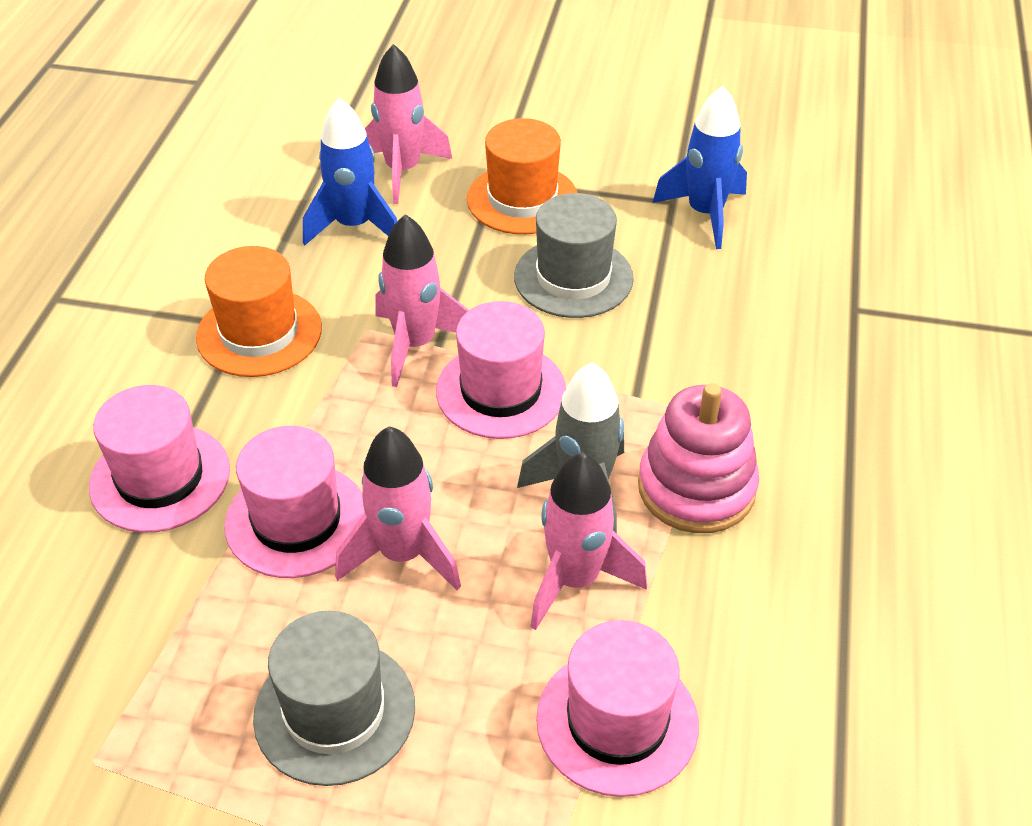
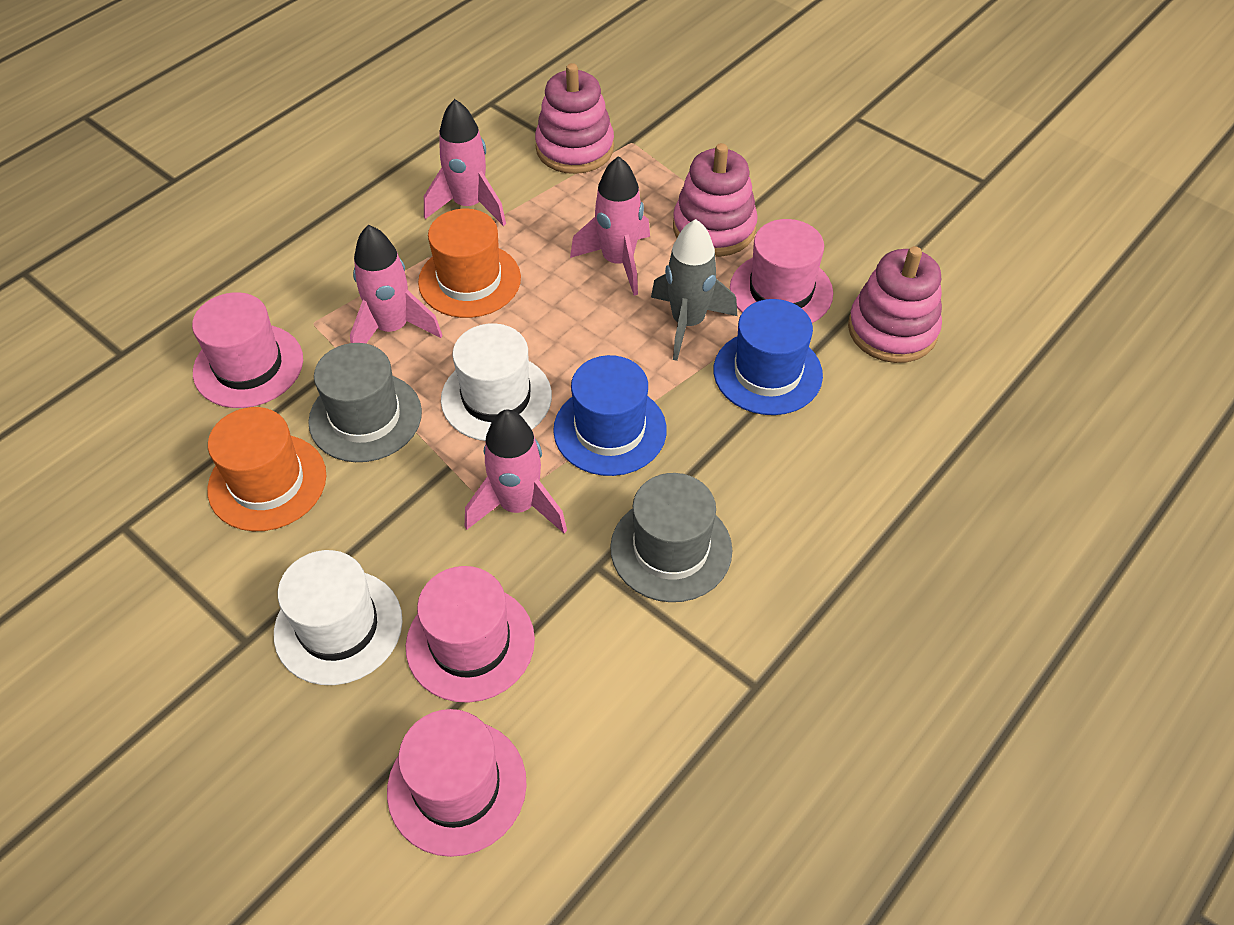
blue hat: 0 -> 2
blue rocket: 2 -> 0
pink stacking toy: 1 -> 3
white hat: 0 -> 2

